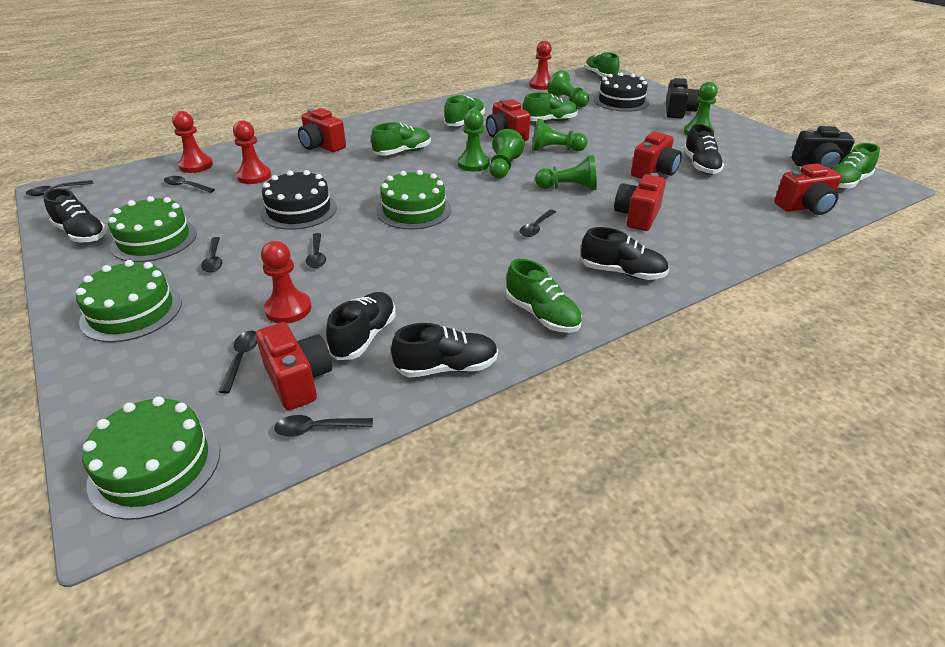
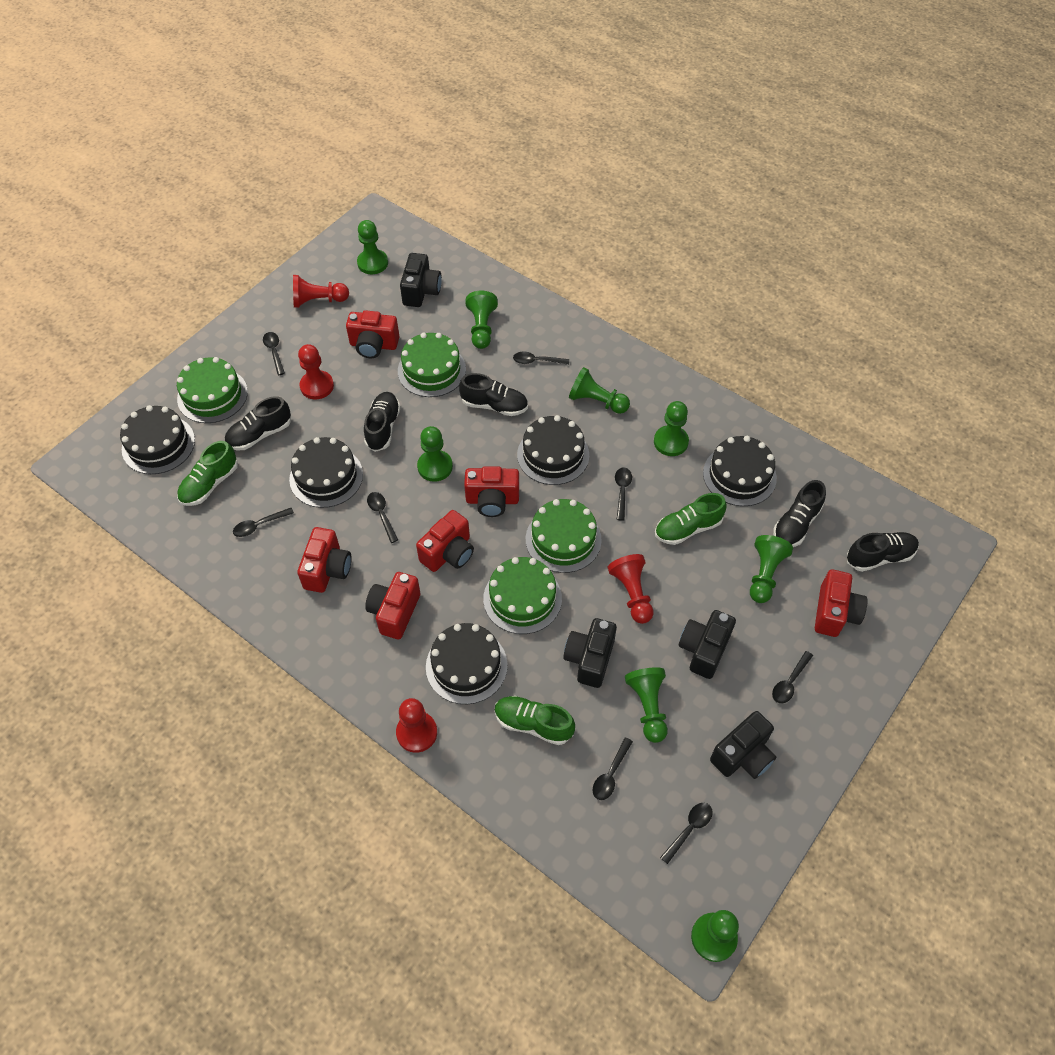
black cake: 2 -> 5
black camera: 2 -> 4
black spoon: 7 -> 8
green pawn: 6 -> 8
green shoe: 6 -> 3

